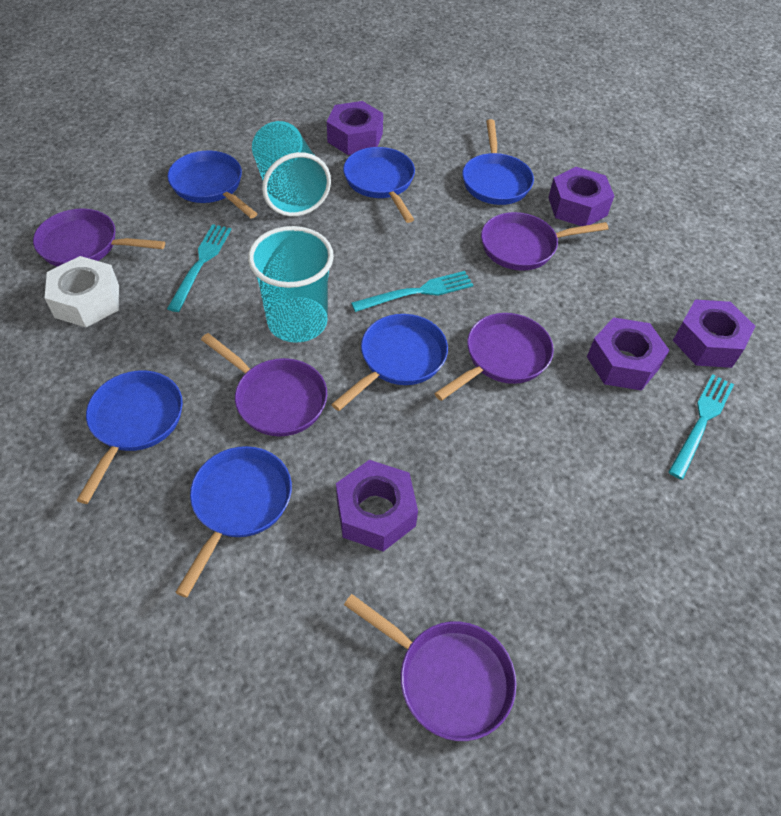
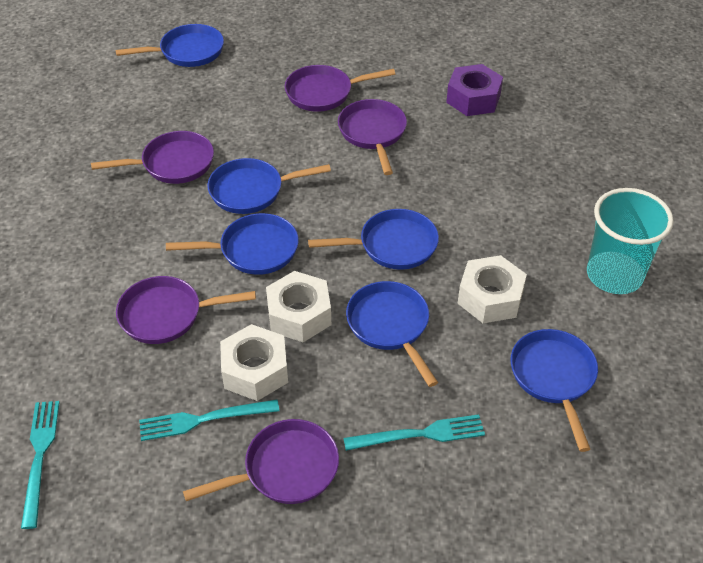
purple nut: 5 -> 1
turquoise cup: 2 -> 1
white nut: 1 -> 3

